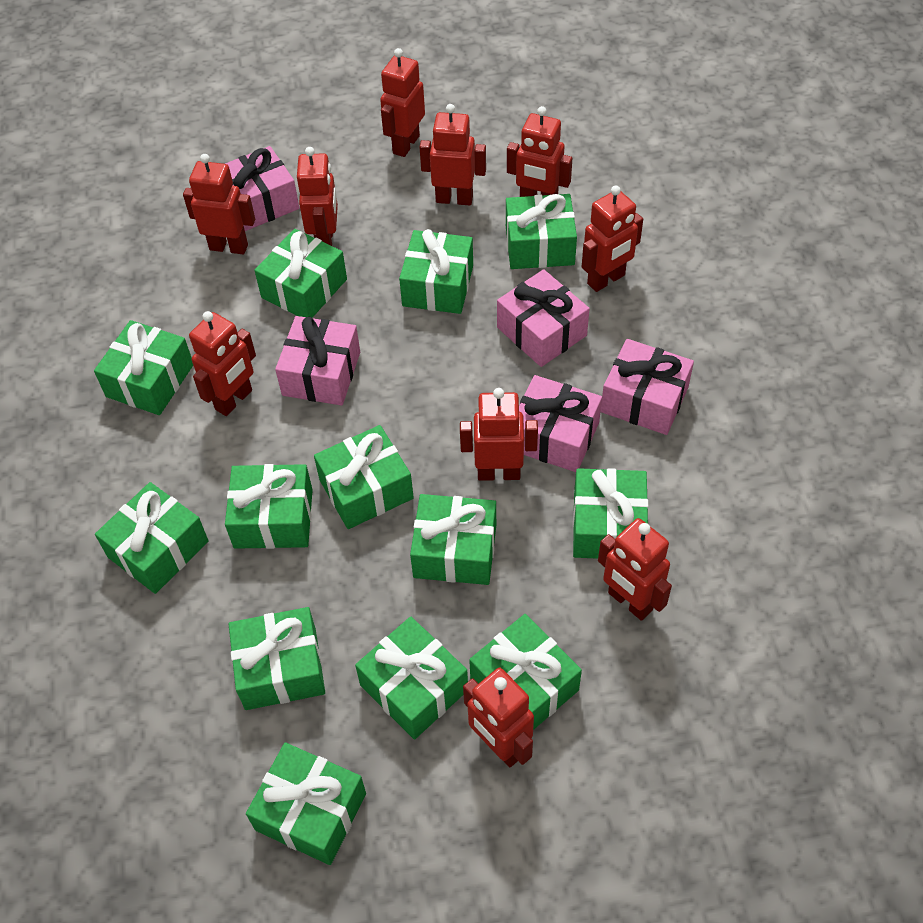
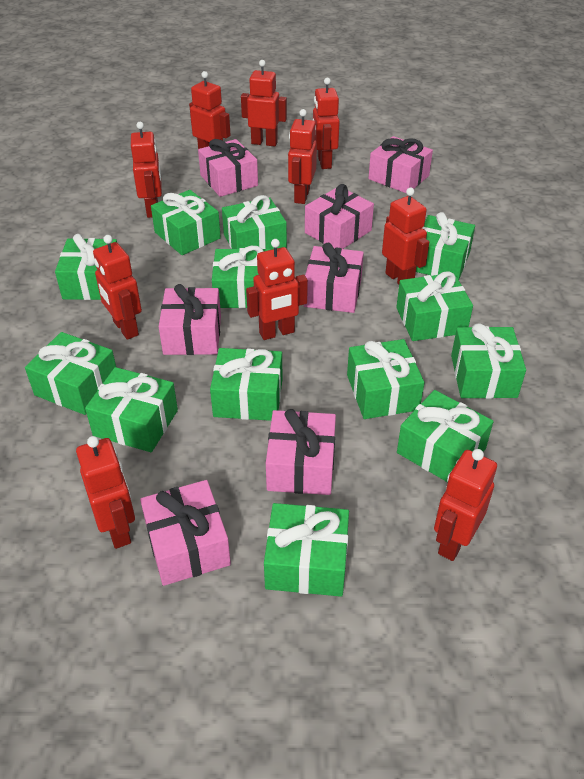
pink gift: 5 -> 7

